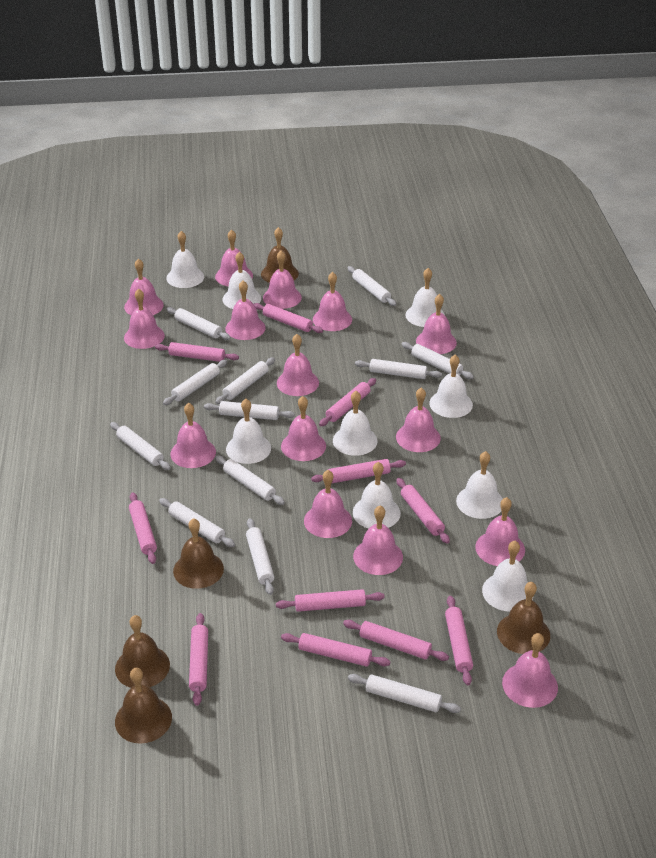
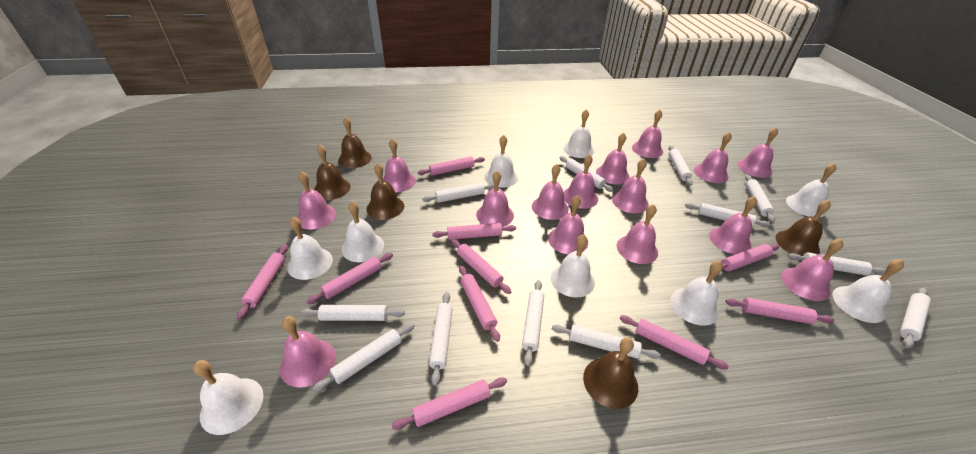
pink rolling pin: 11 -> 10

